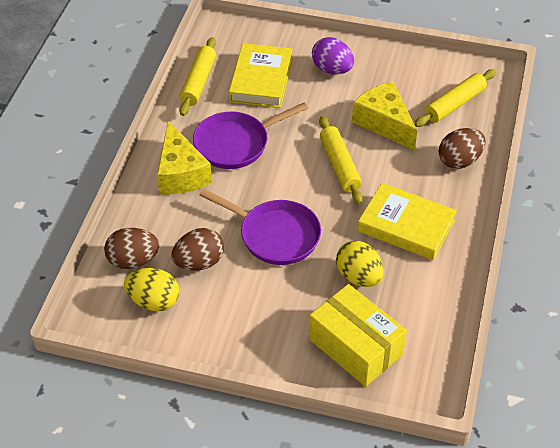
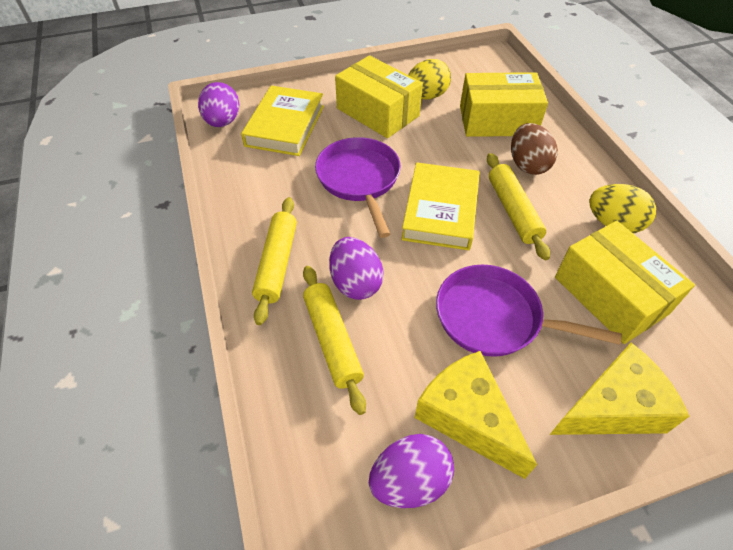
brown egg: 3 -> 1
purple egg: 1 -> 3
yellow box: 1 -> 3

